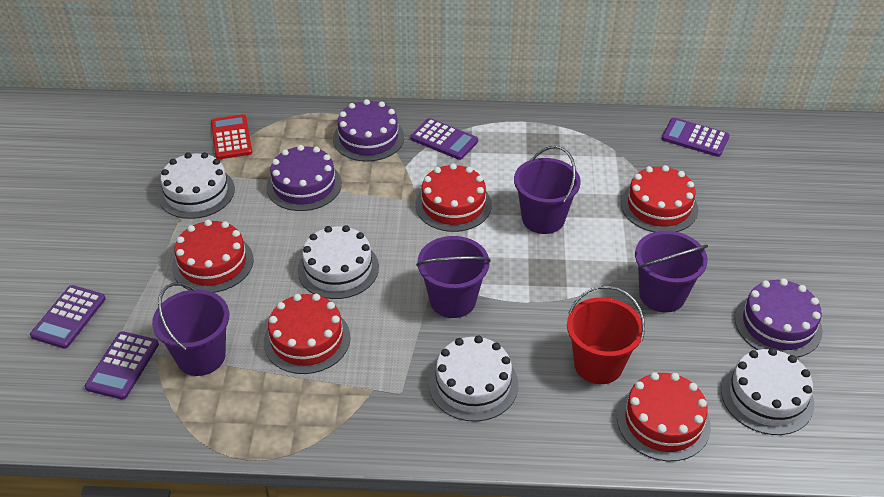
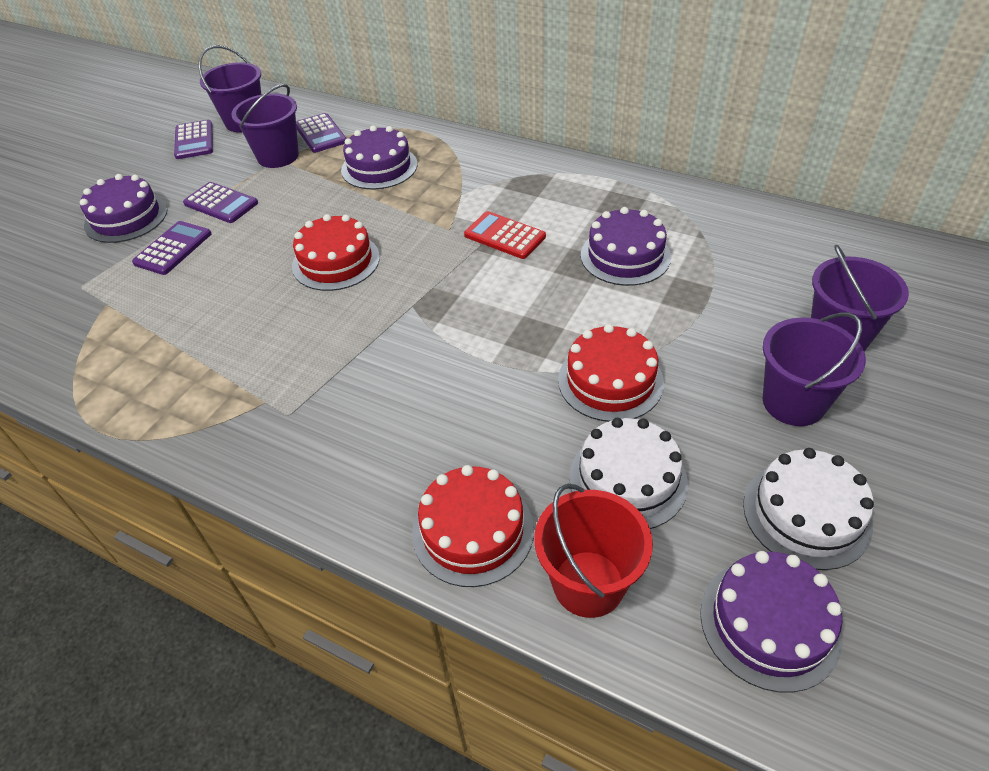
purple cake: 3 -> 4
red cake: 5 -> 3
white cake: 4 -> 2

